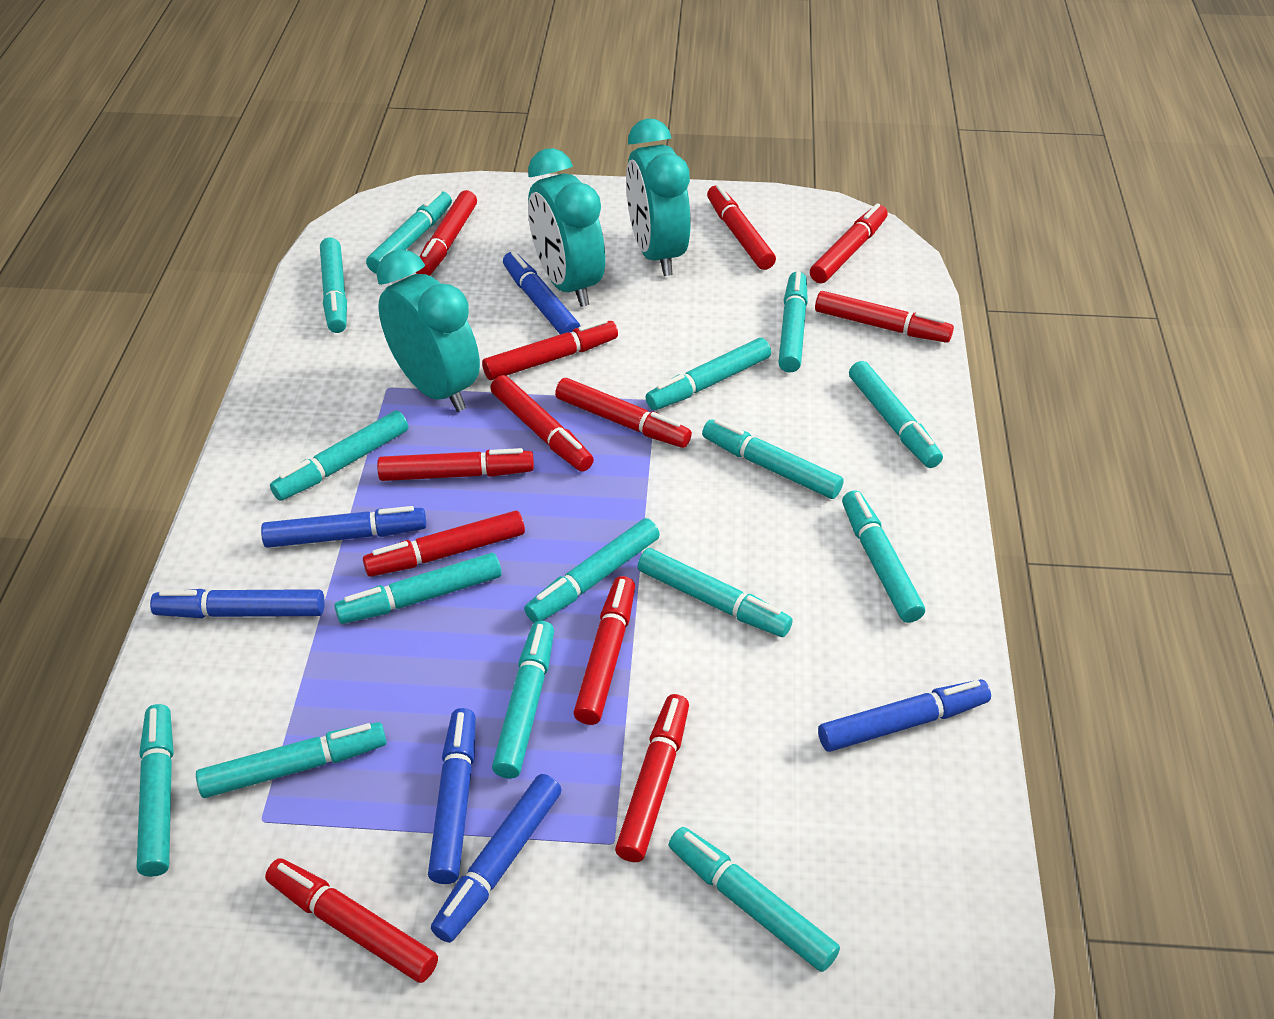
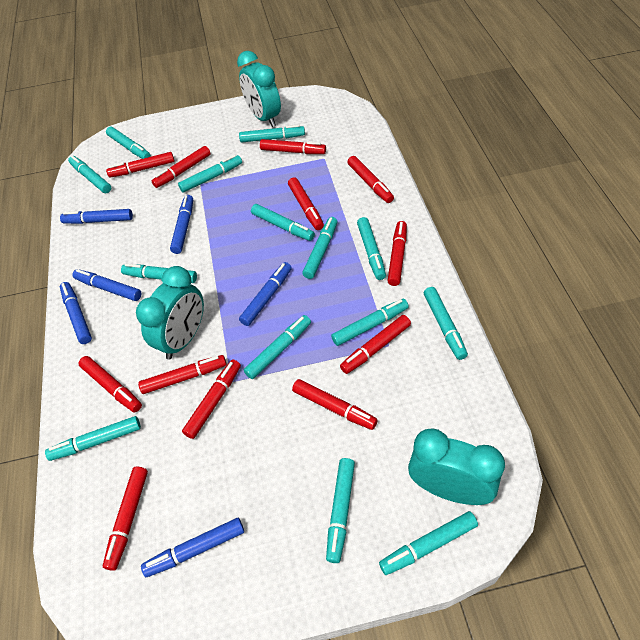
turquoise marker: 15 -> 14

